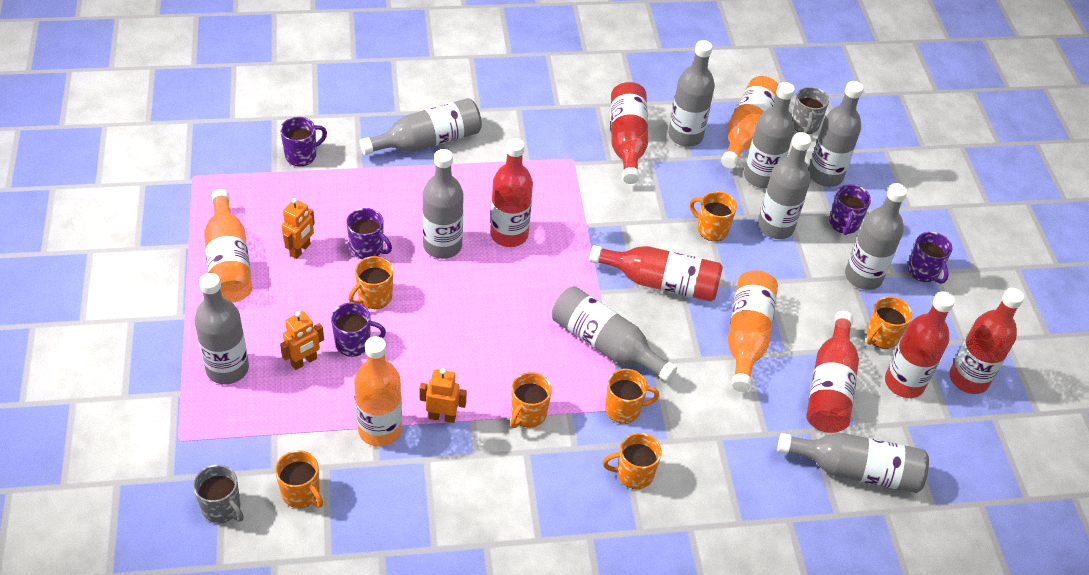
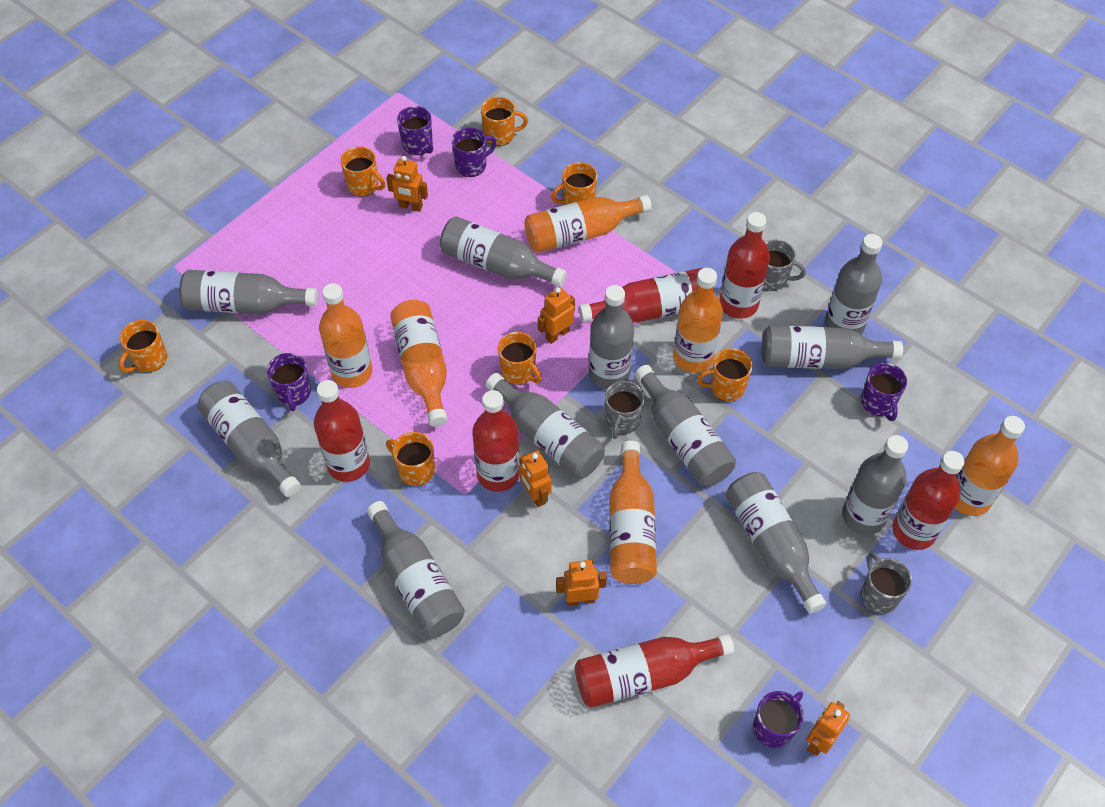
grey bottle: 10 -> 11
grey mug: 2 -> 3
orange bottle: 4 -> 6
orange robot: 3 -> 5

